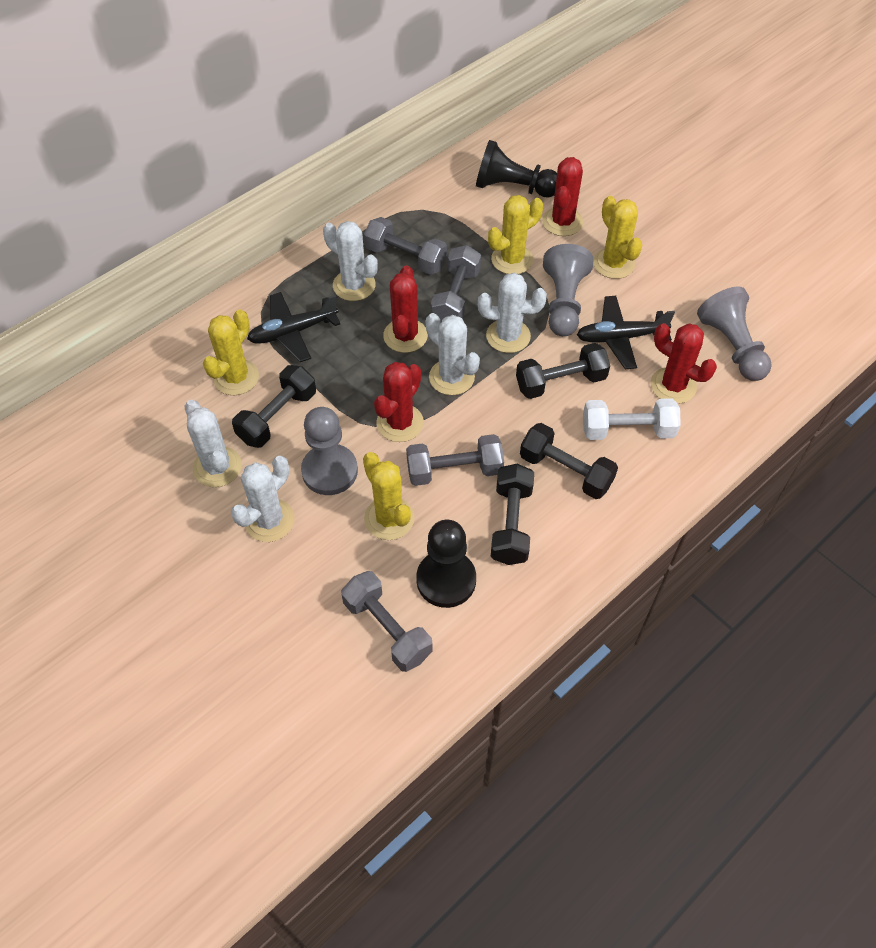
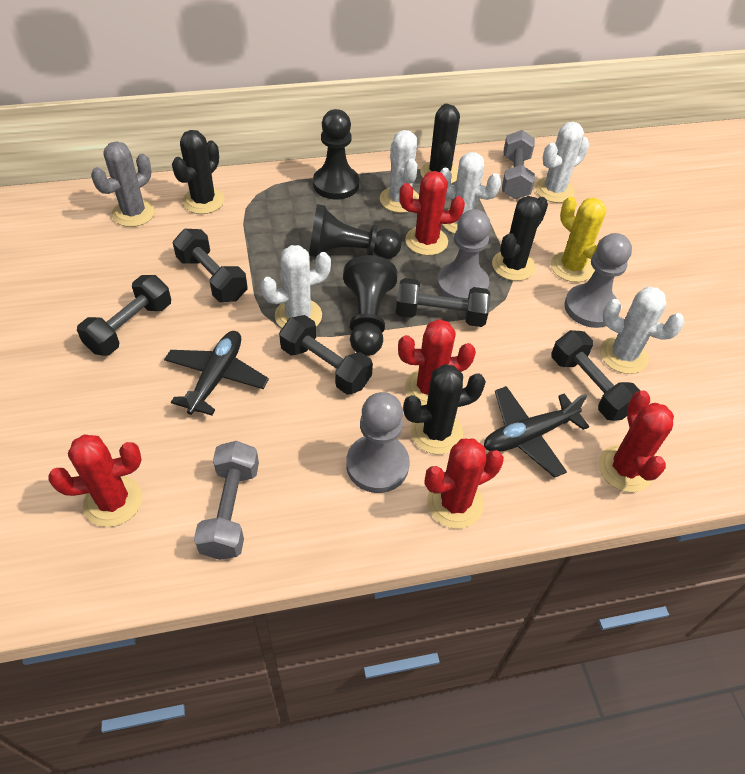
black cactus: 0 -> 4
black dumbbell: 4 -> 5
black pawn: 2 -> 3
grey cactus: 0 -> 1
grey dumbbell: 4 -> 2
red cactus: 4 -> 5
white dumbbell: 1 -> 0
yellow cactus: 4 -> 1

